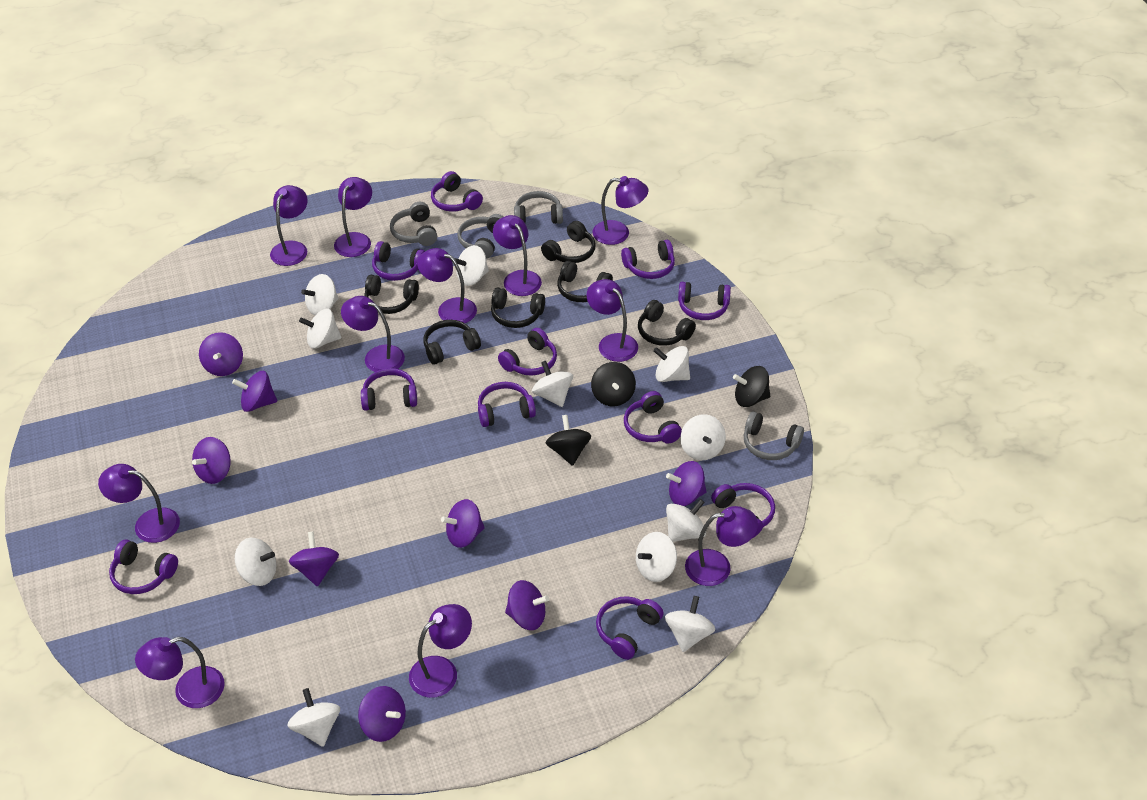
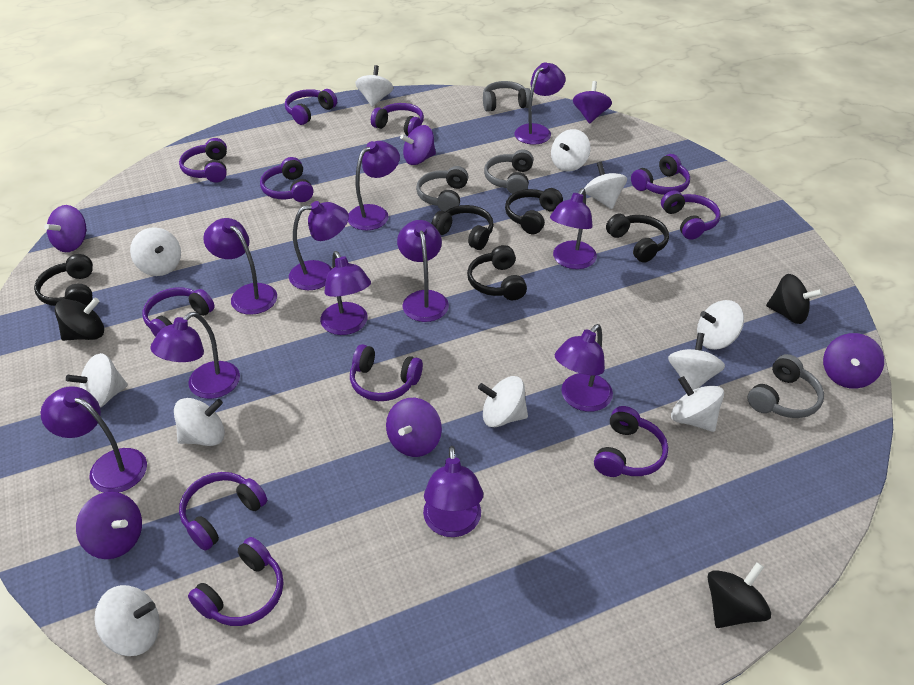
black headphones: 6 -> 5
purple spinning top: 8 -> 6

